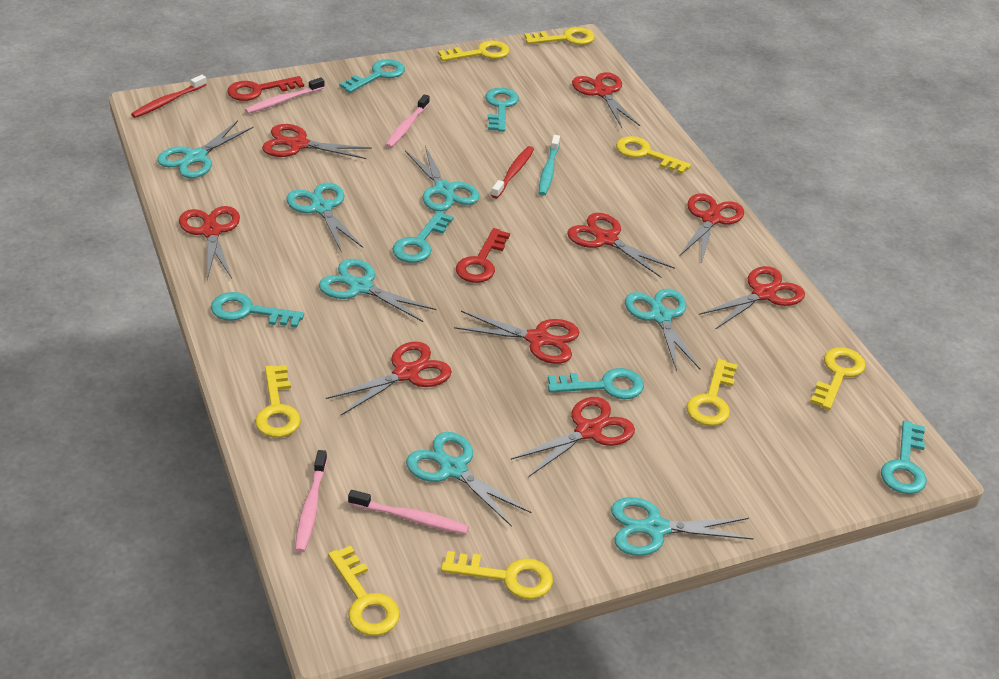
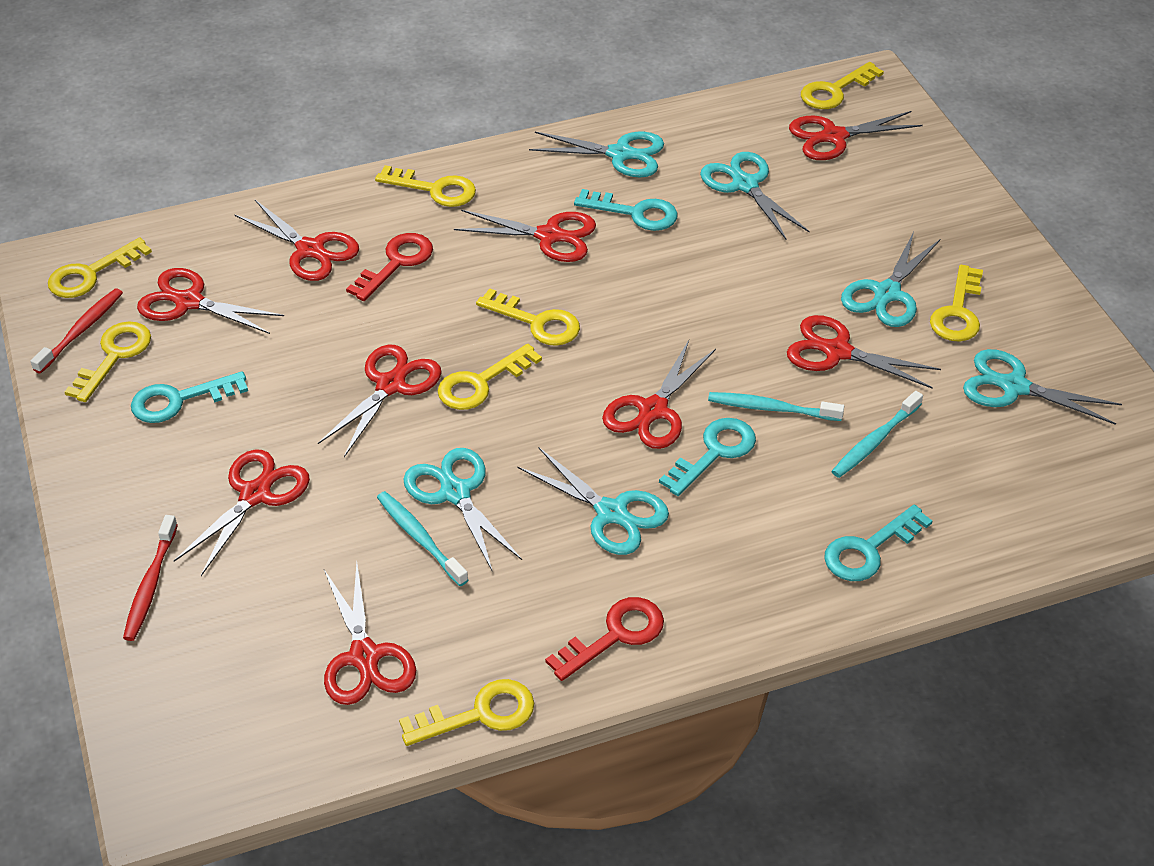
pink toothbrush: 4 -> 0
turquoise key: 6 -> 4
turquoise scissors: 7 -> 6
turquoise toothbrush: 1 -> 3

